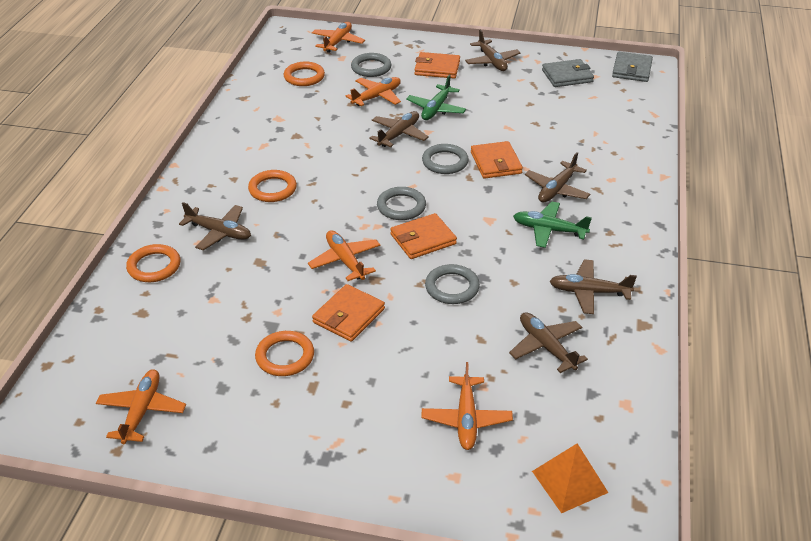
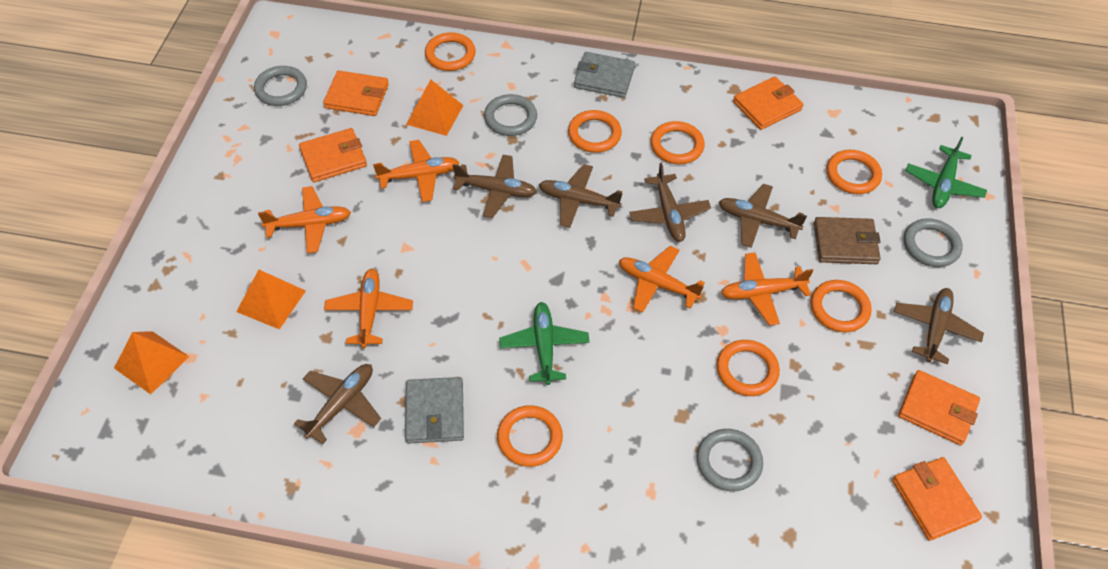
brown wallet: 0 -> 1
orange pyramid: 1 -> 3
orange ring: 4 -> 7
orange wallet: 4 -> 5

